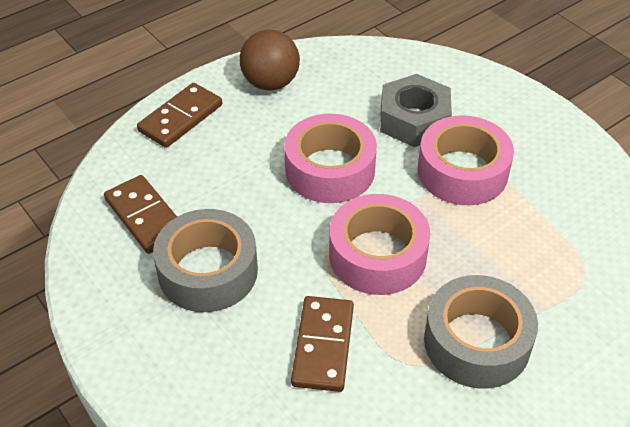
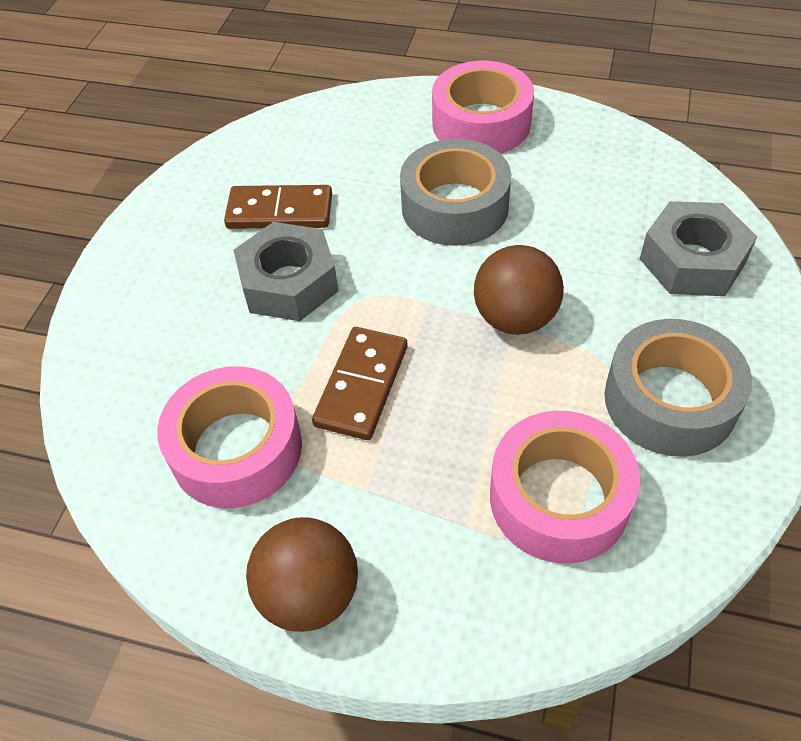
brown ball: 1 -> 2
brown domino: 3 -> 2
grey nut: 1 -> 2

